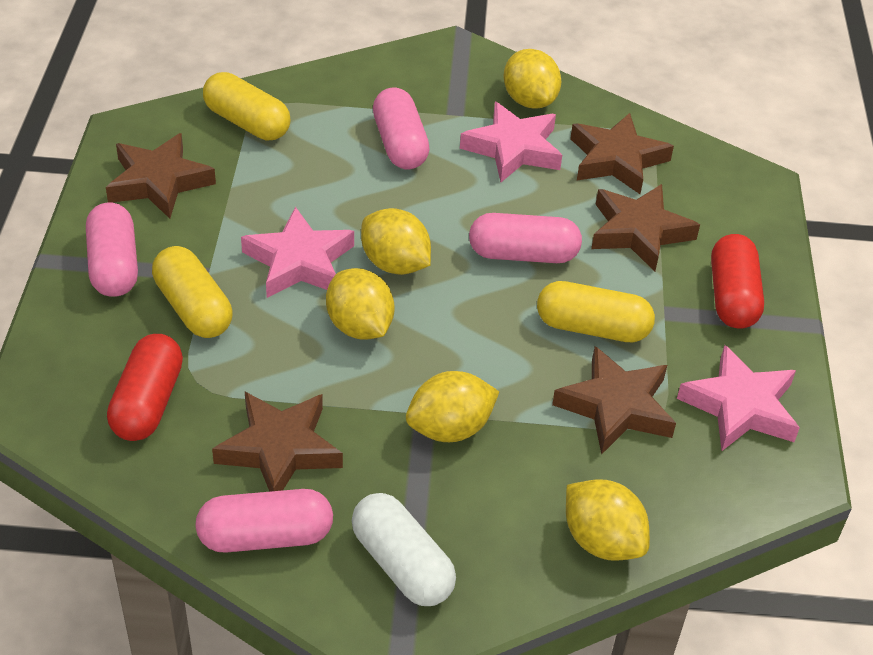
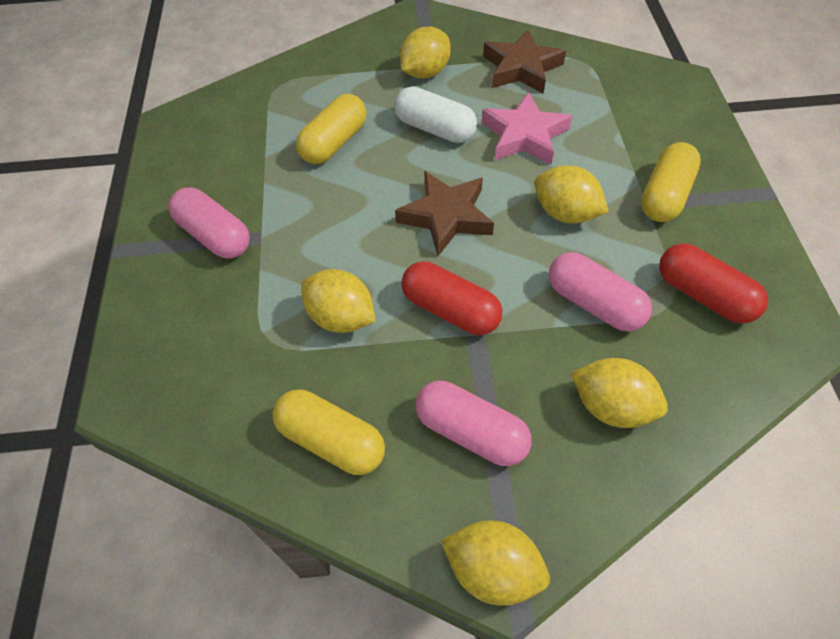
brown star: 5 -> 2
pink capsule: 4 -> 3
pink star: 3 -> 1

